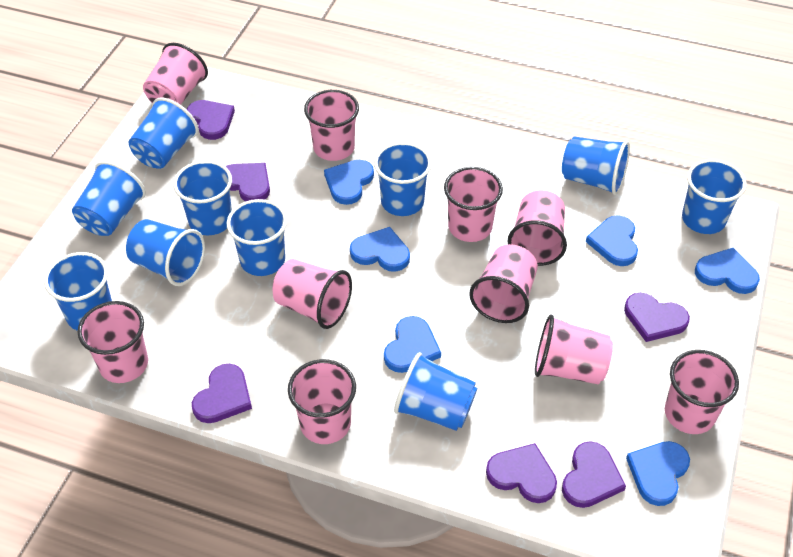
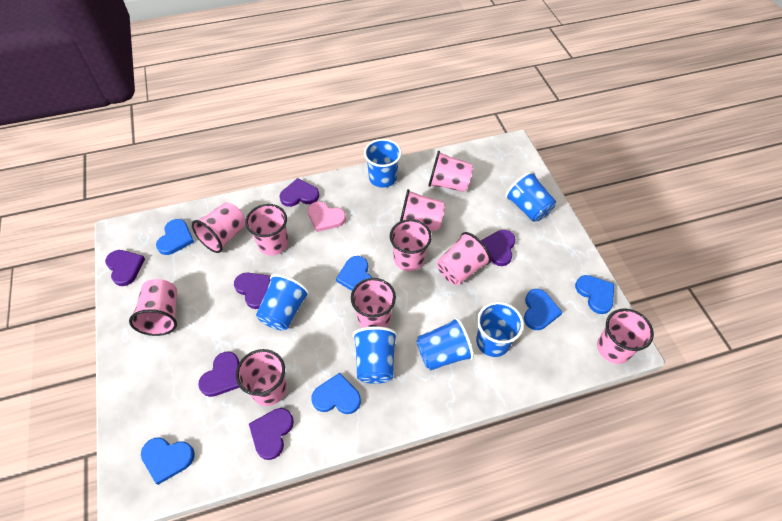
blue cup: 10 -> 6
pink heart: 0 -> 1

